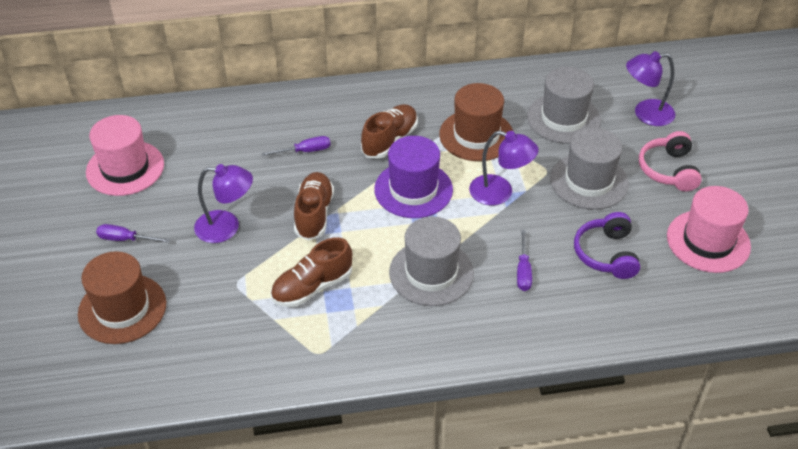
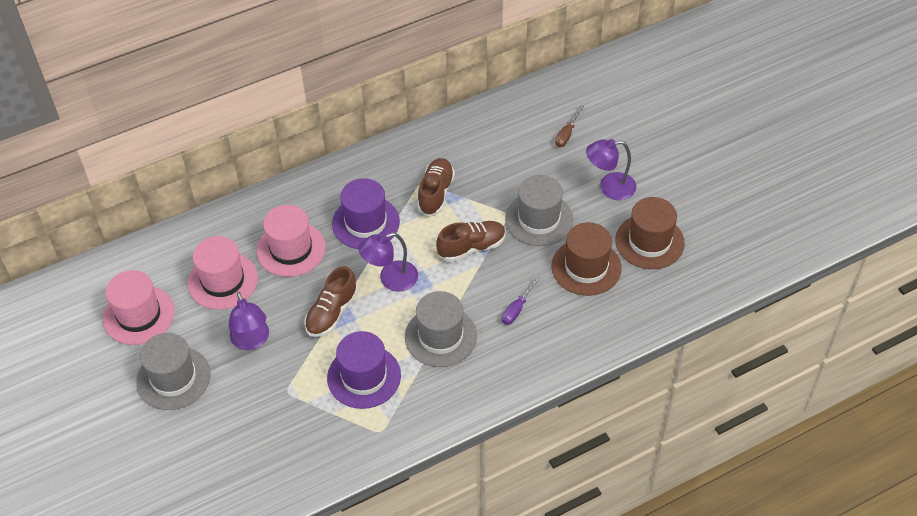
brown screwdriver: 0 -> 1
pink hat: 2 -> 3
pink headphones: 1 -> 0
purple hat: 1 -> 2
purple headphones: 1 -> 0
purple screwdriver: 3 -> 1

